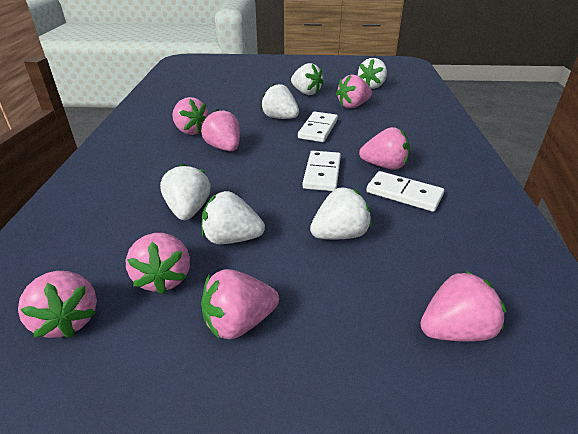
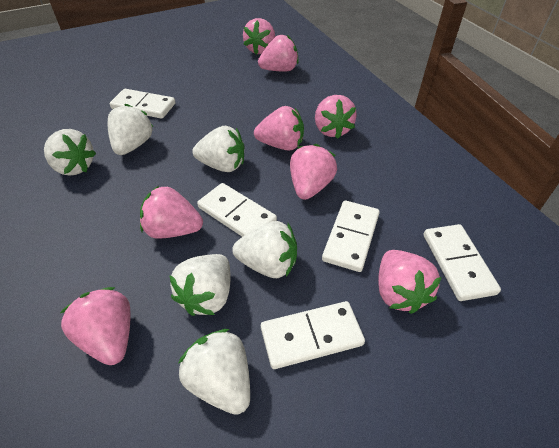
white domino: 3 -> 5

